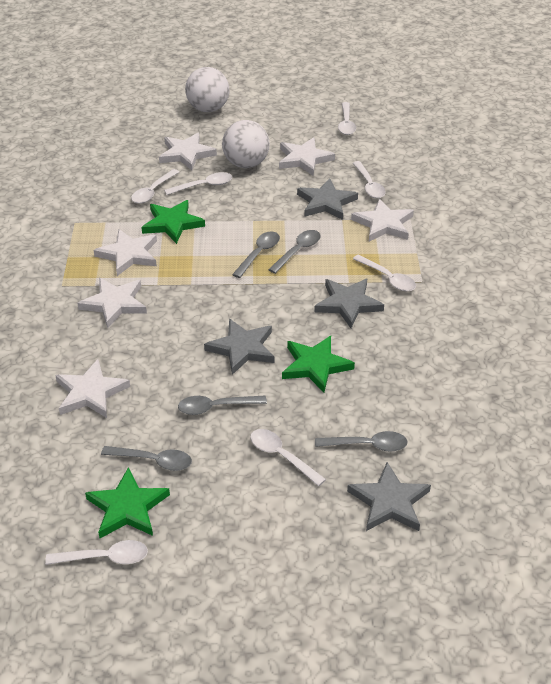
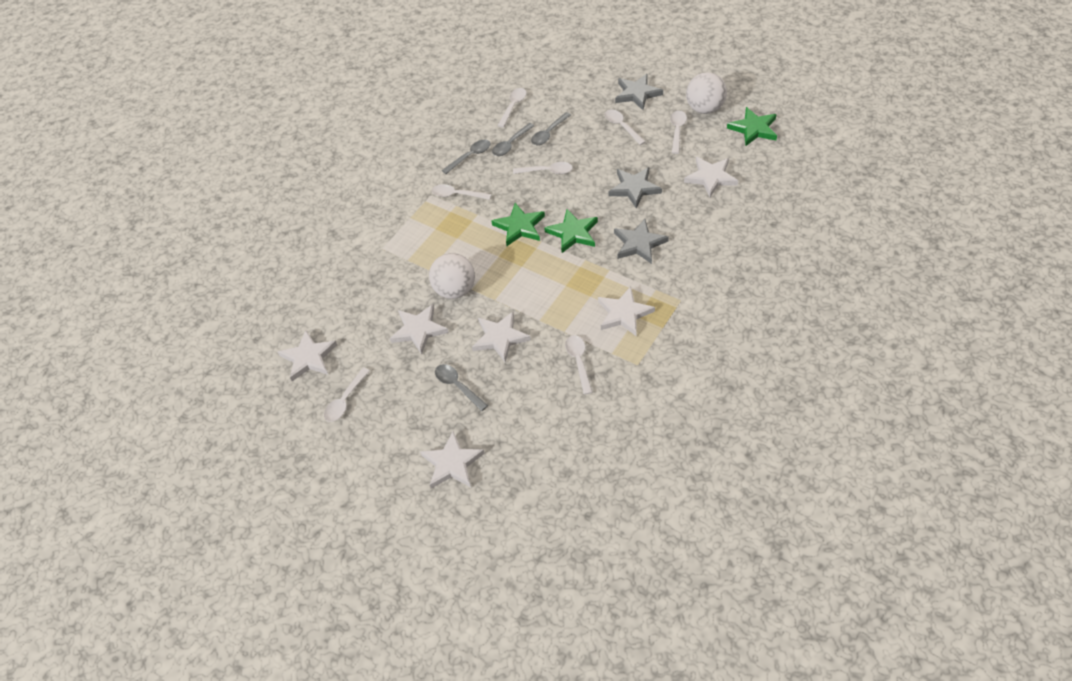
grey spoon: 5 -> 4
grey star: 4 -> 3

